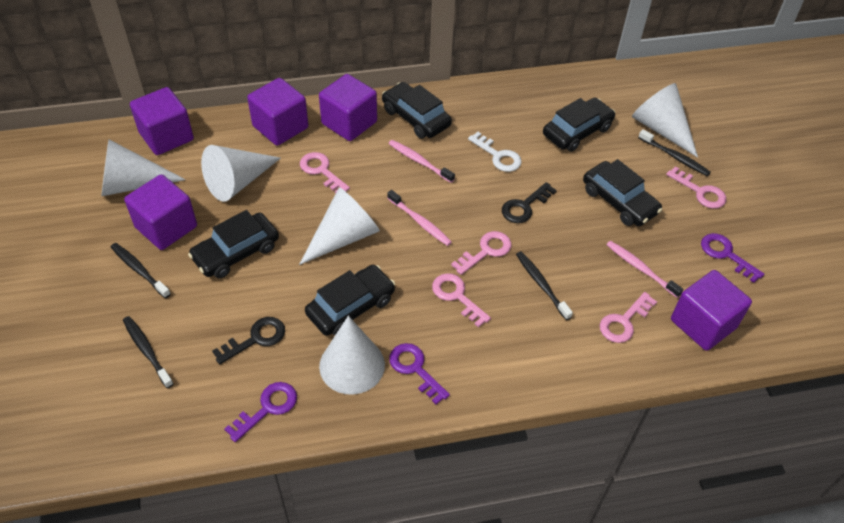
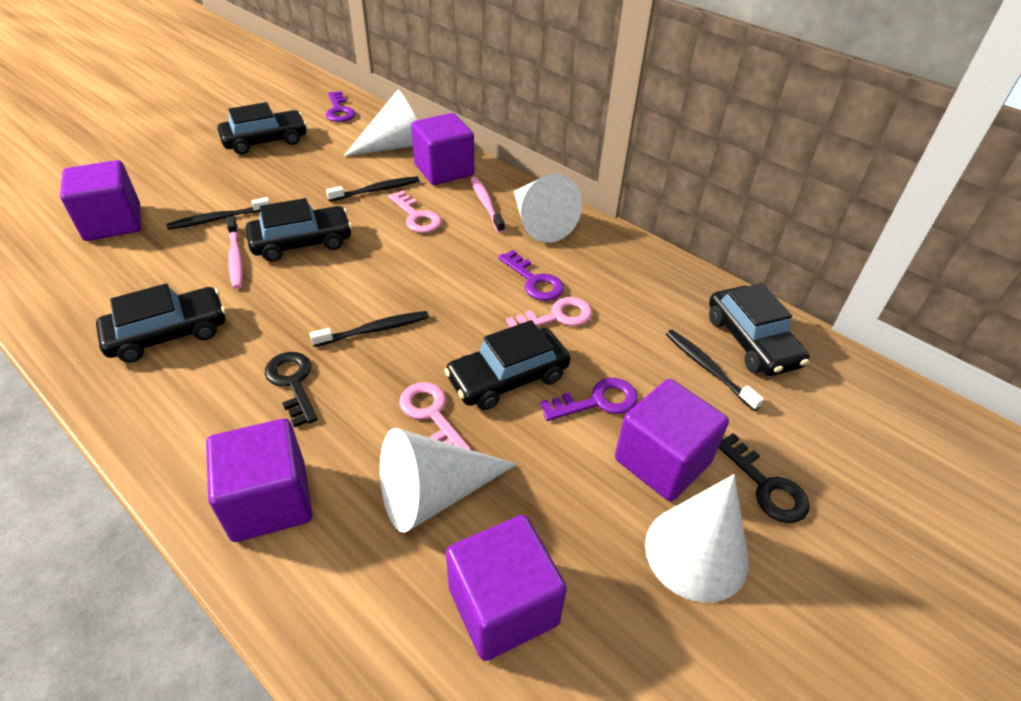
pink key: 5 -> 3
pink toothbrush: 3 -> 2
white cone: 5 -> 4
white key: 1 -> 0

